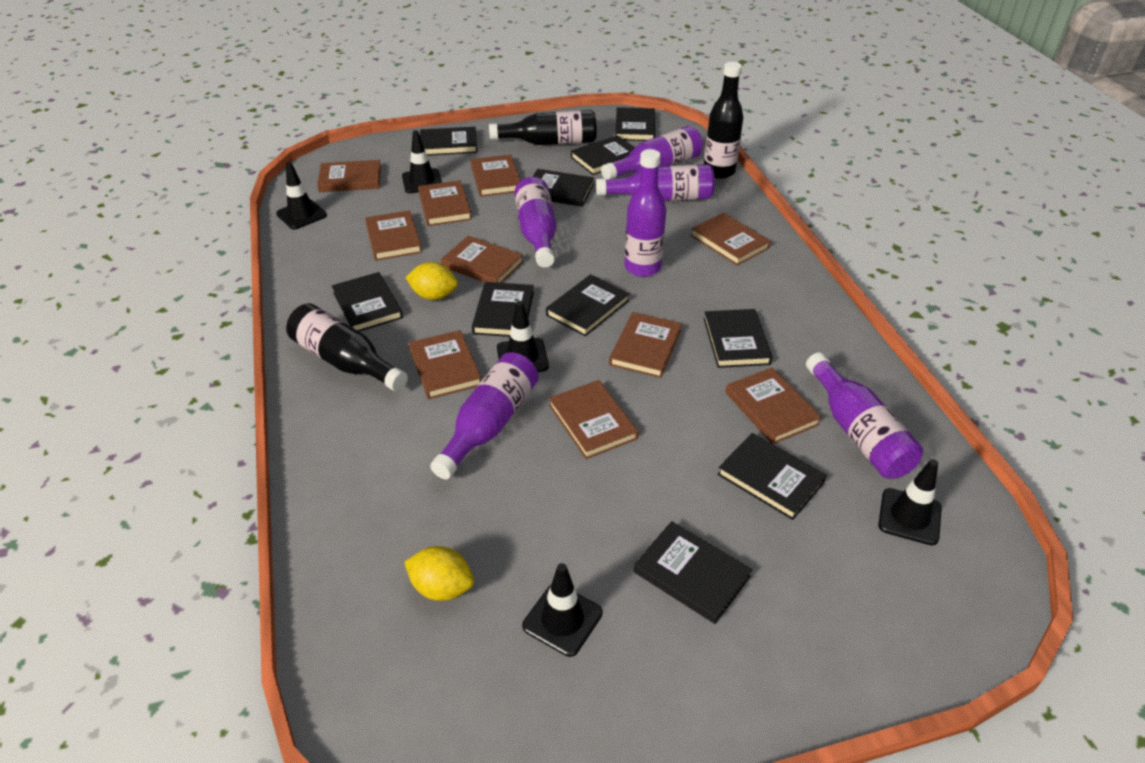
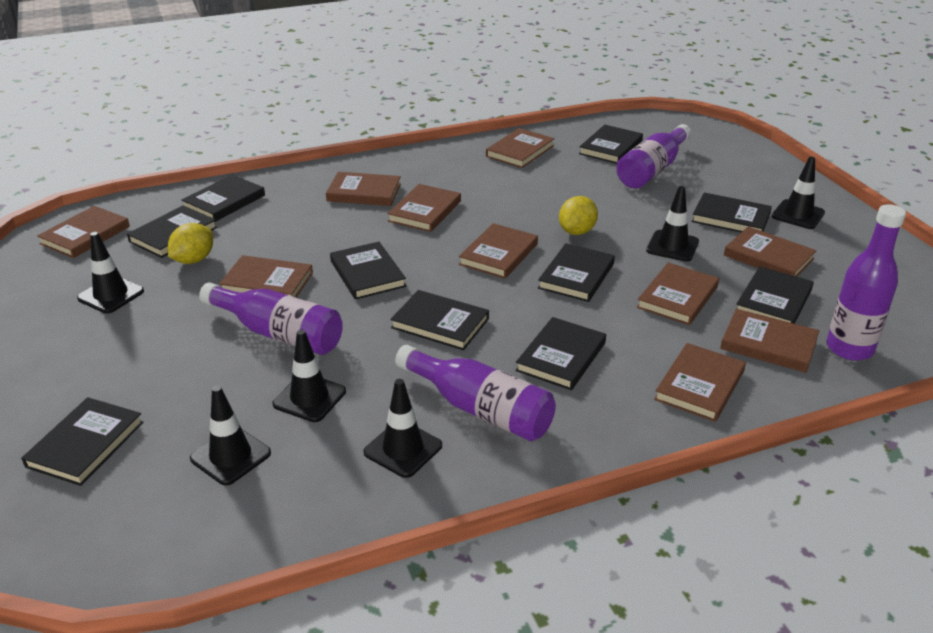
black bottle: 3 -> 0
black traffic cone: 5 -> 6
purple bottle: 6 -> 4

